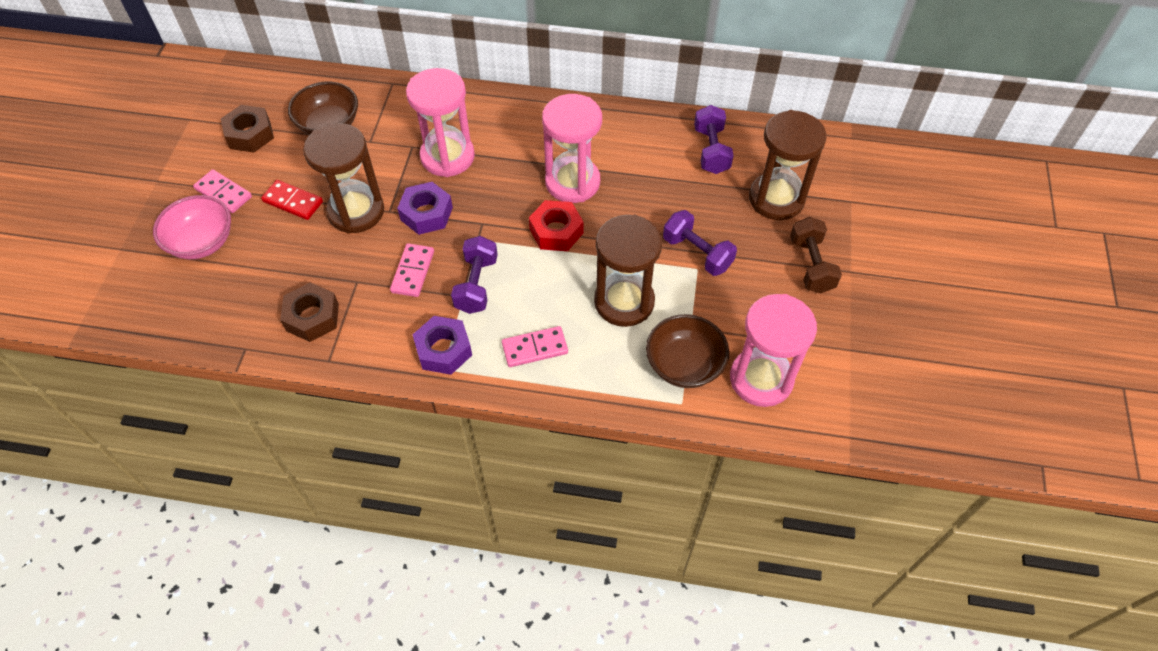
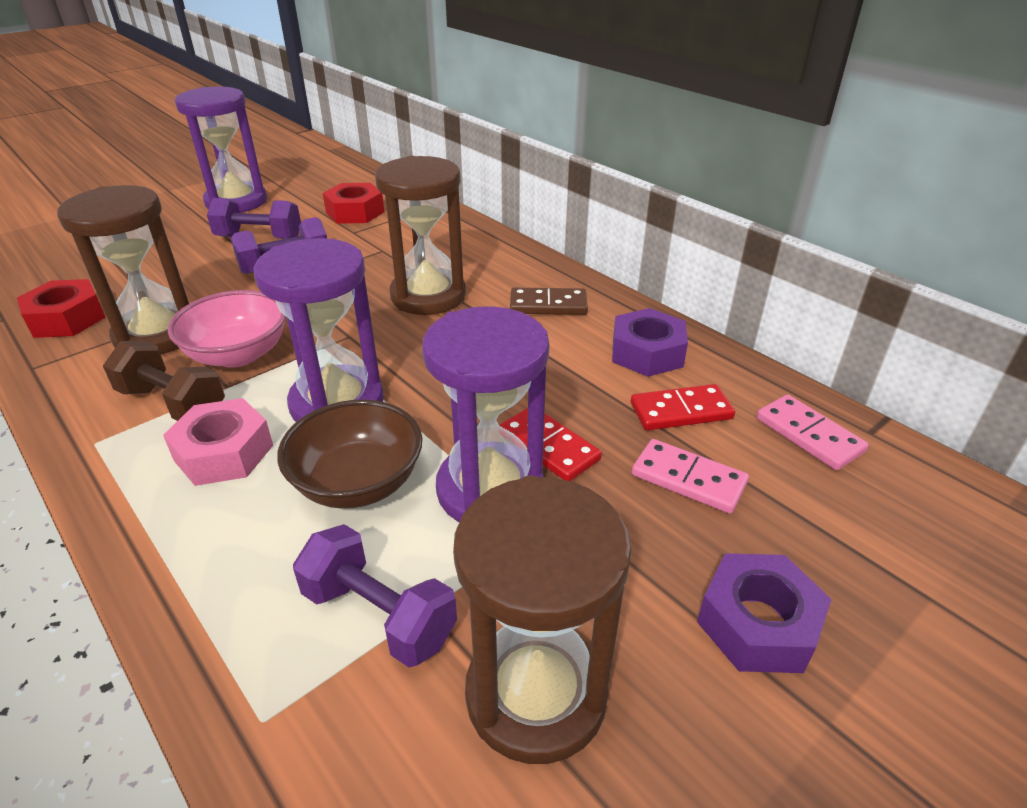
brown bowl: 2 -> 1
brown domino: 0 -> 1
brown nut: 2 -> 0
pink domino: 3 -> 2
pink hourglass: 3 -> 0
pink nut: 0 -> 1
purple hourglass: 0 -> 3
red domino: 1 -> 2
red nut: 1 -> 2

